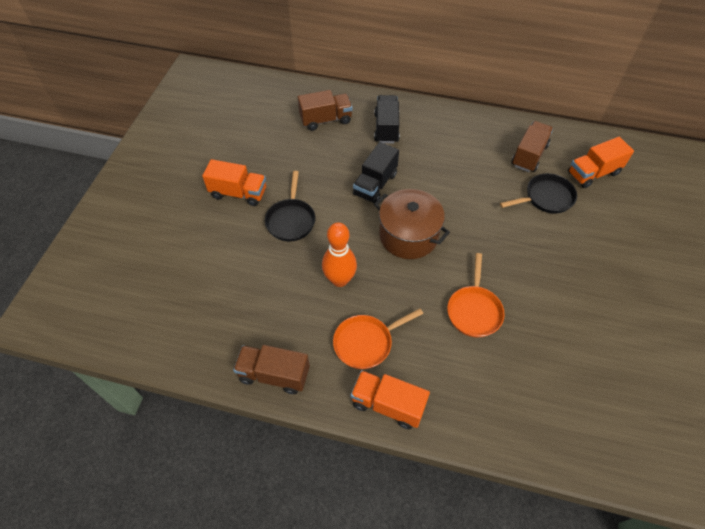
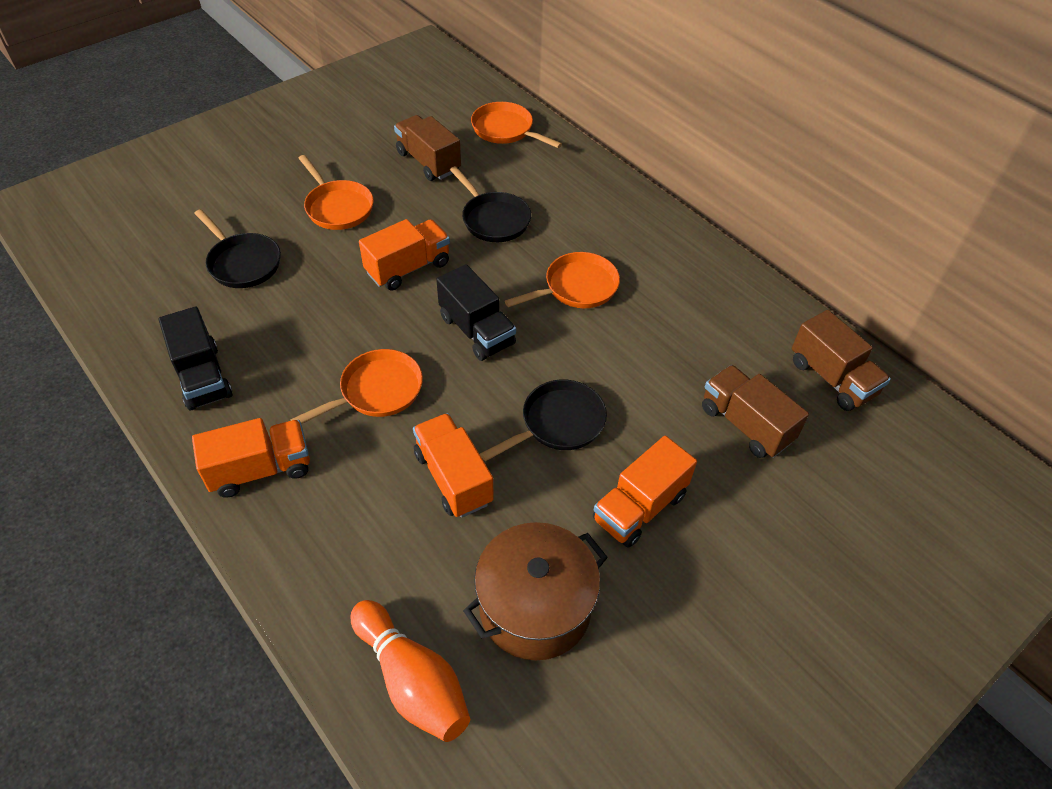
black pan: 2 -> 3
orange pan: 2 -> 4
orange truck: 3 -> 4

